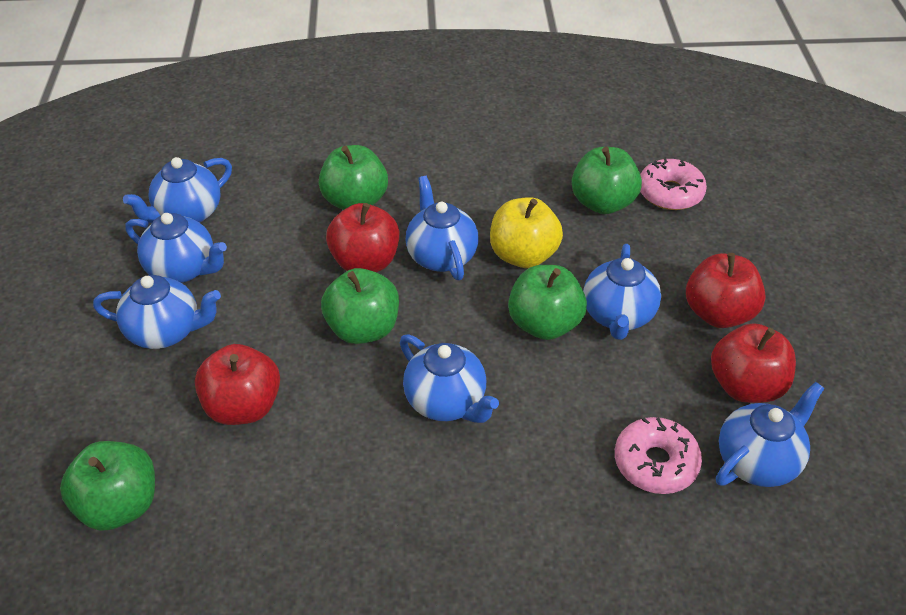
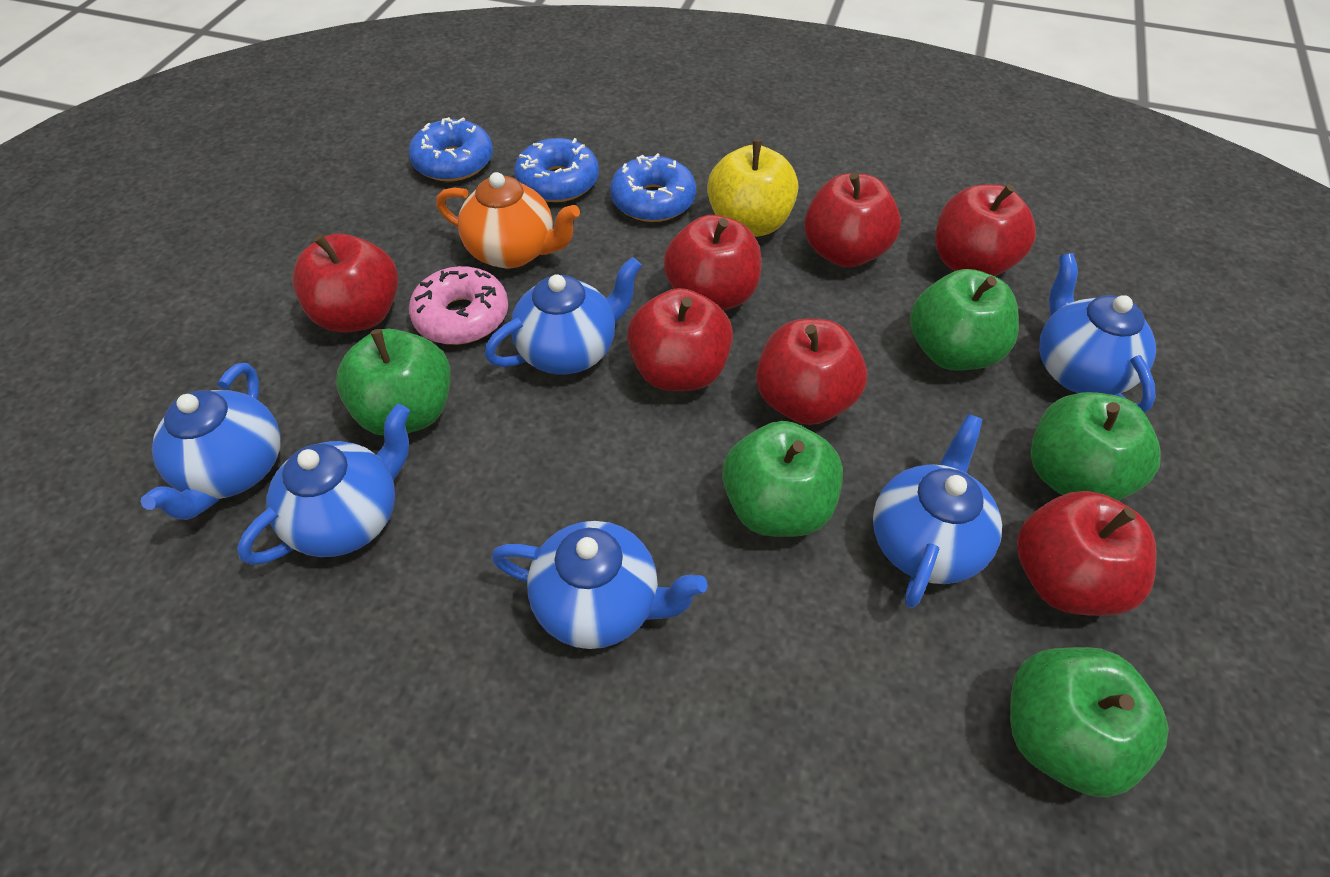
blue donut: 0 -> 3
blue teapot: 7 -> 6
orange teapot: 0 -> 1
pink donut: 2 -> 1
red apple: 4 -> 7

